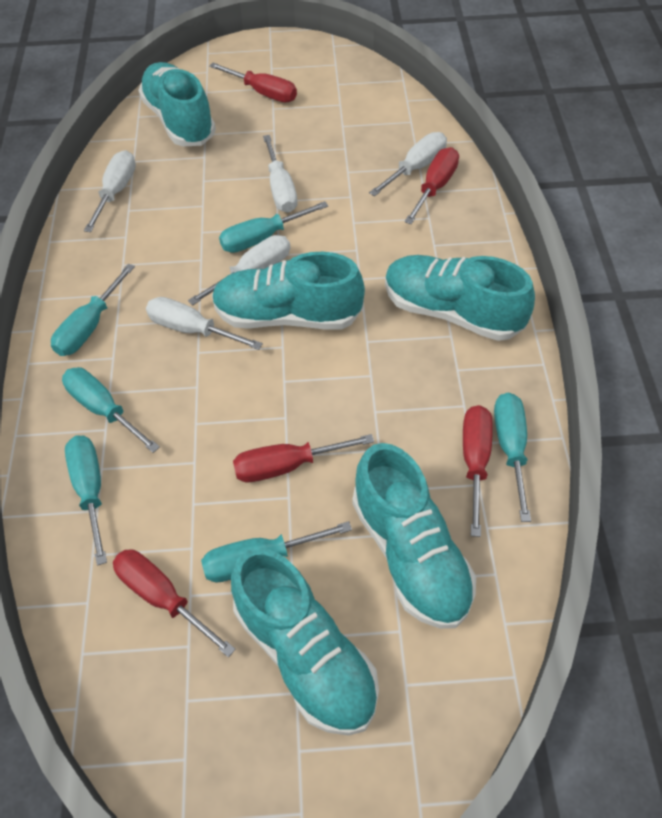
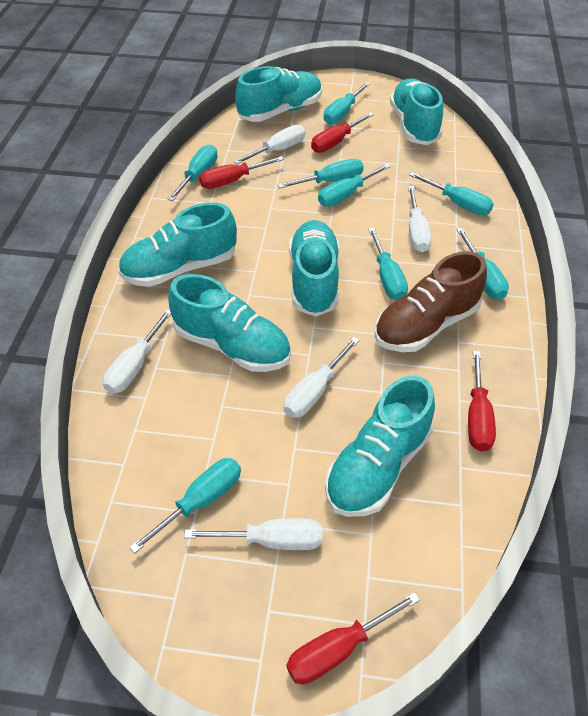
brown shoe: 0 -> 1
red screwdriver: 5 -> 4
turquoise screwdriver: 6 -> 8
turquoise shoe: 5 -> 6

